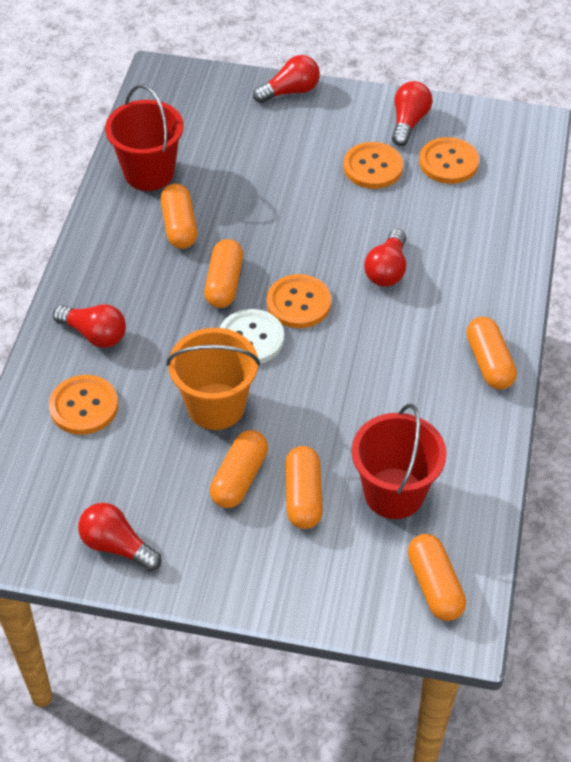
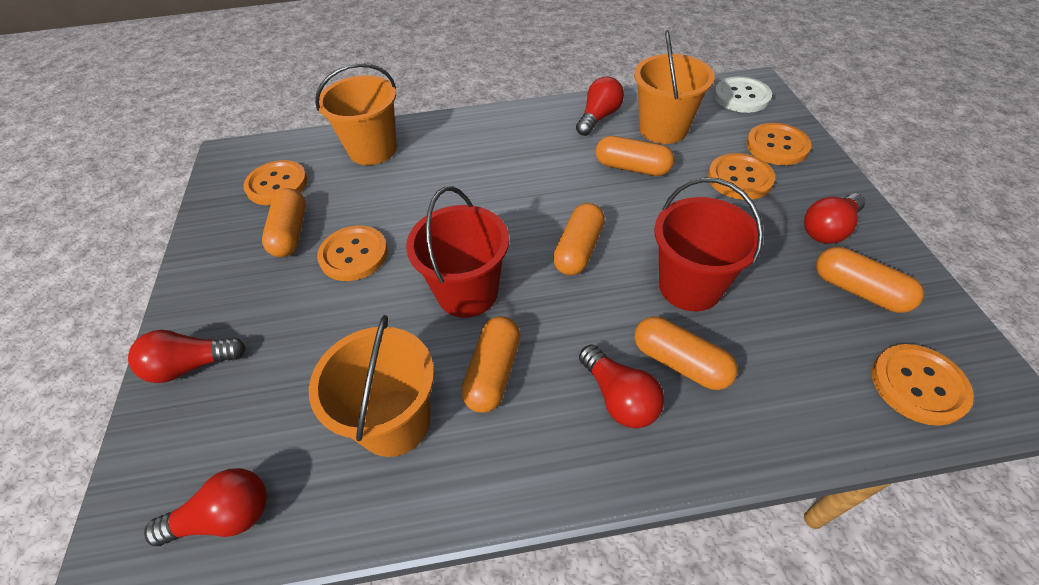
orange bucket: 1 -> 3
orange button: 4 -> 5

